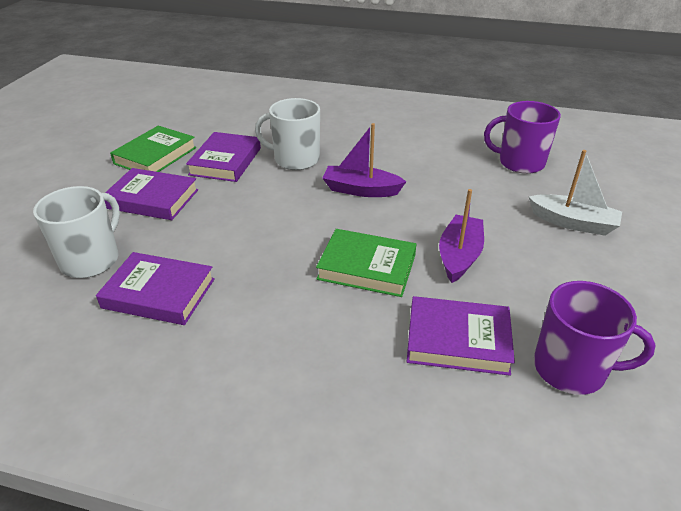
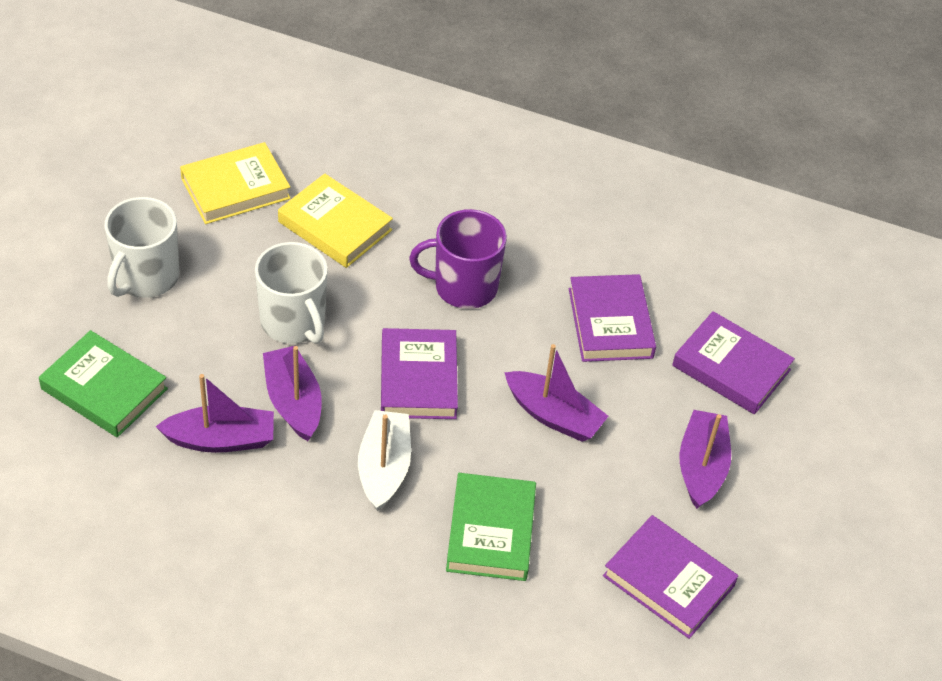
purple boat: 2 -> 4
purple mug: 2 -> 1
yellow book: 0 -> 2

